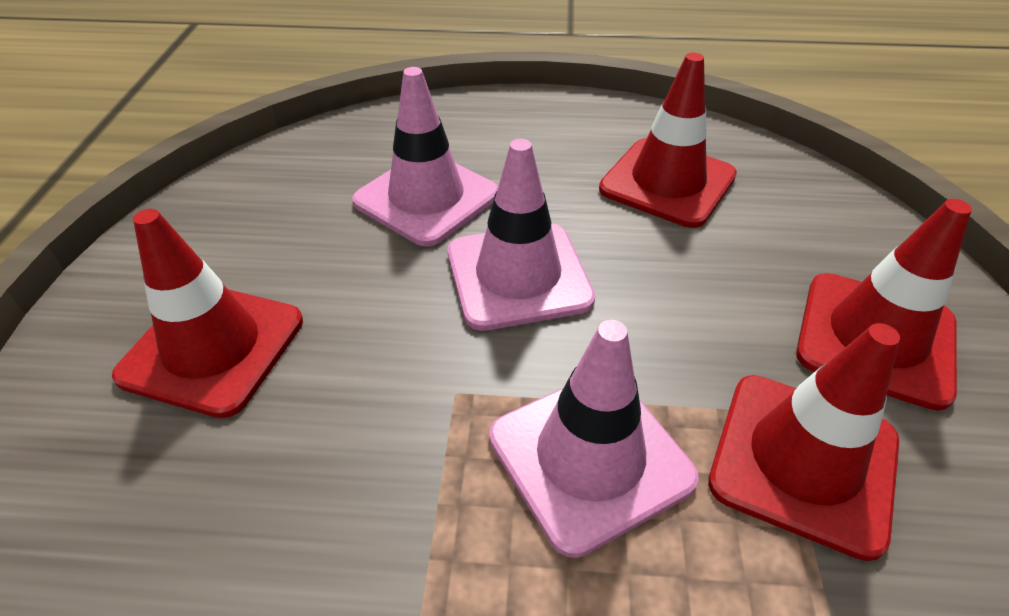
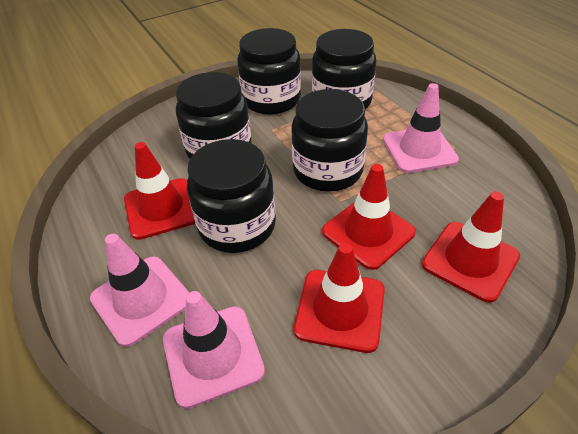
black jar: 0 -> 5

